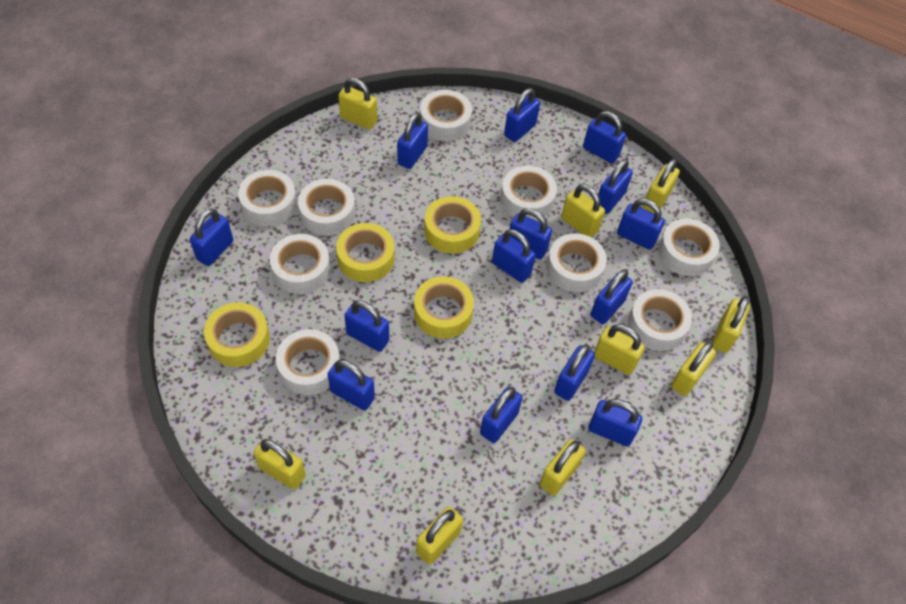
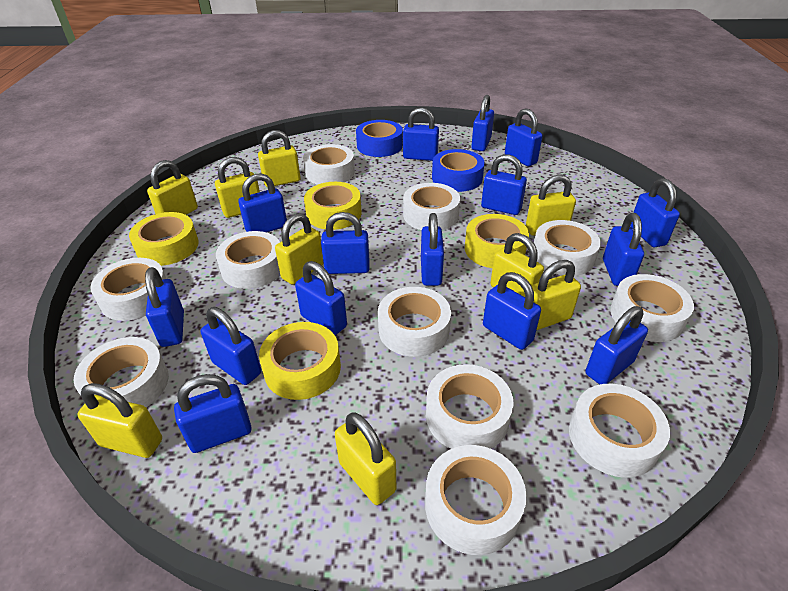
blue padlock: 14 -> 15
blue tape: 0 -> 2
white tape: 9 -> 11

